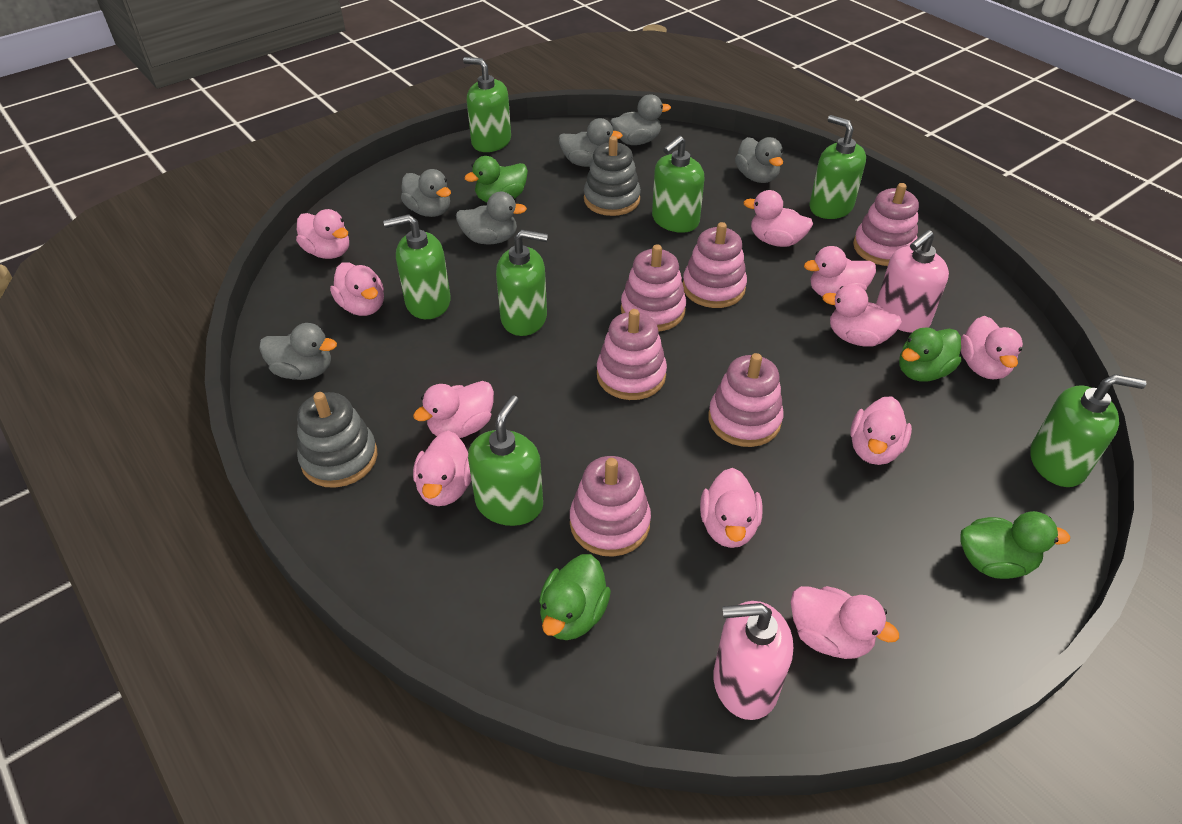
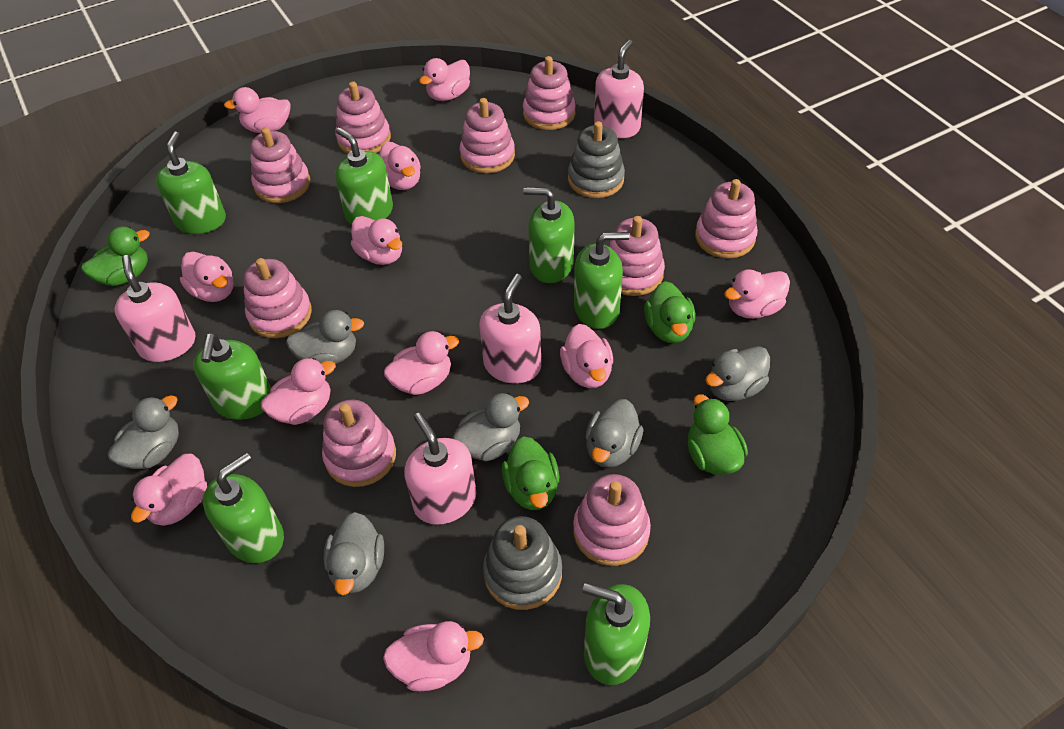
pink soap dispenser: 2 -> 4
pink stacking toy: 6 -> 9

